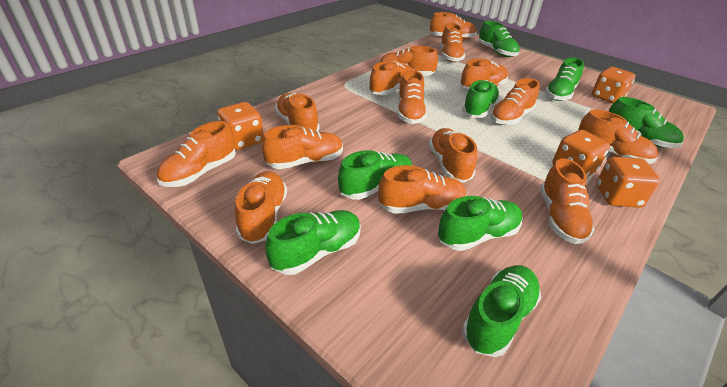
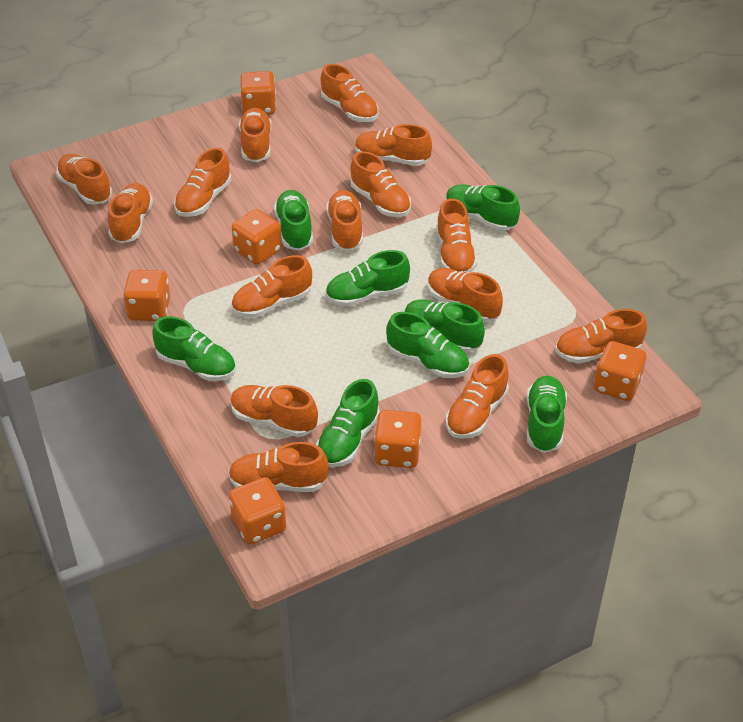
orange dice: 4 -> 6

